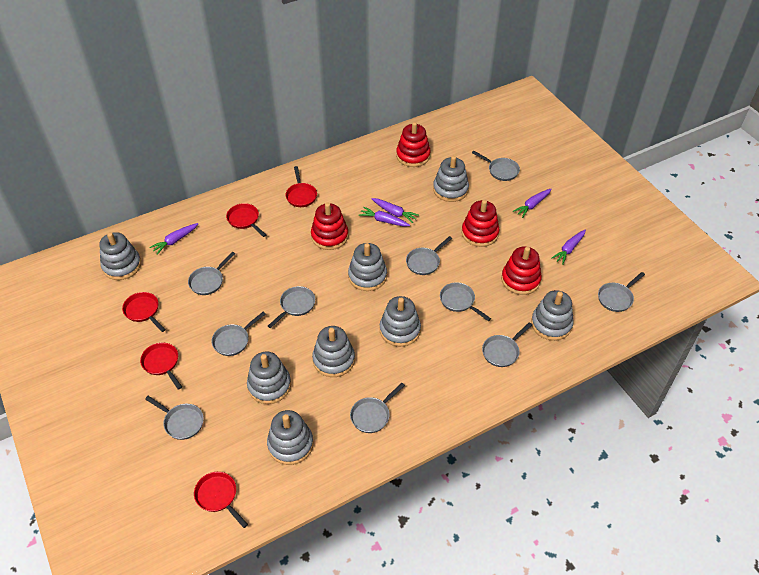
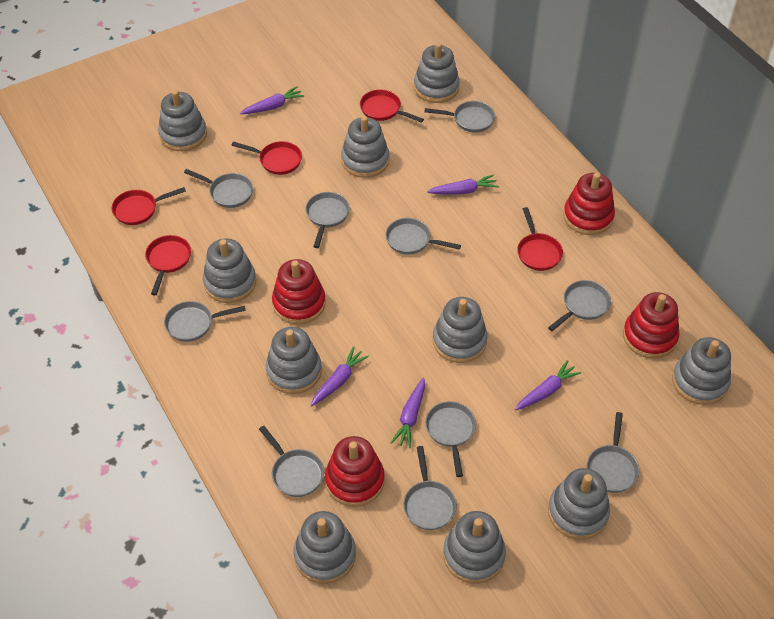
grey stacking toy: 8 -> 10

